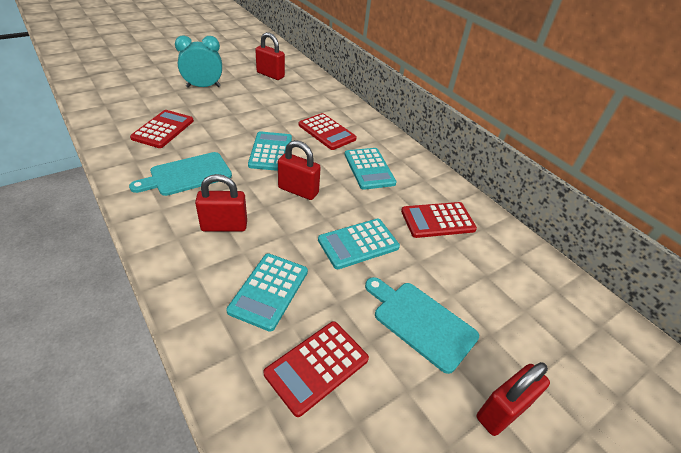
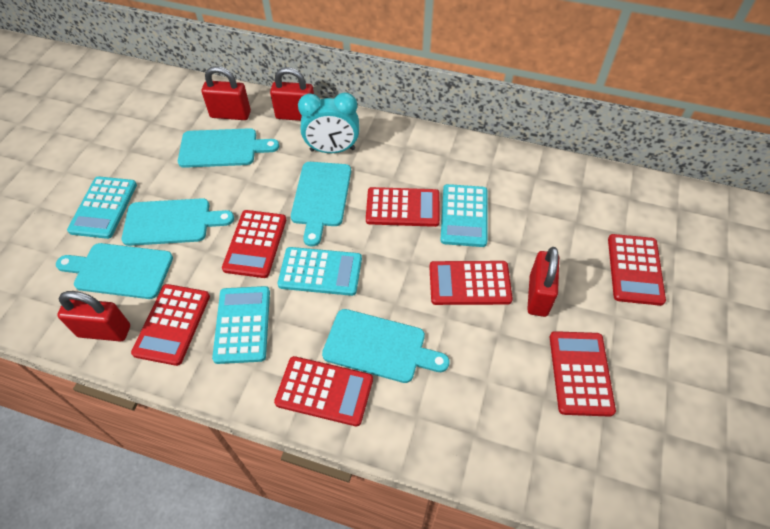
red calculator: 4 -> 7
turquoise cutting board: 2 -> 5

